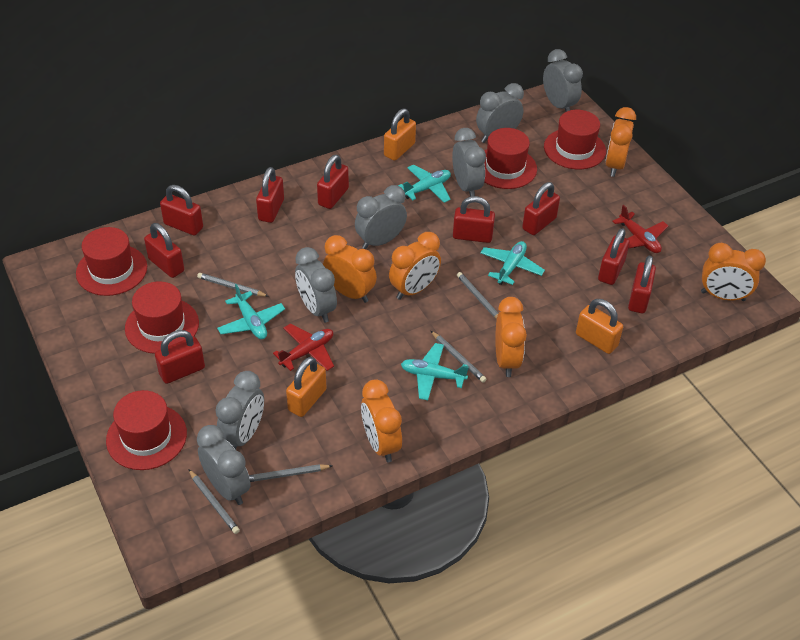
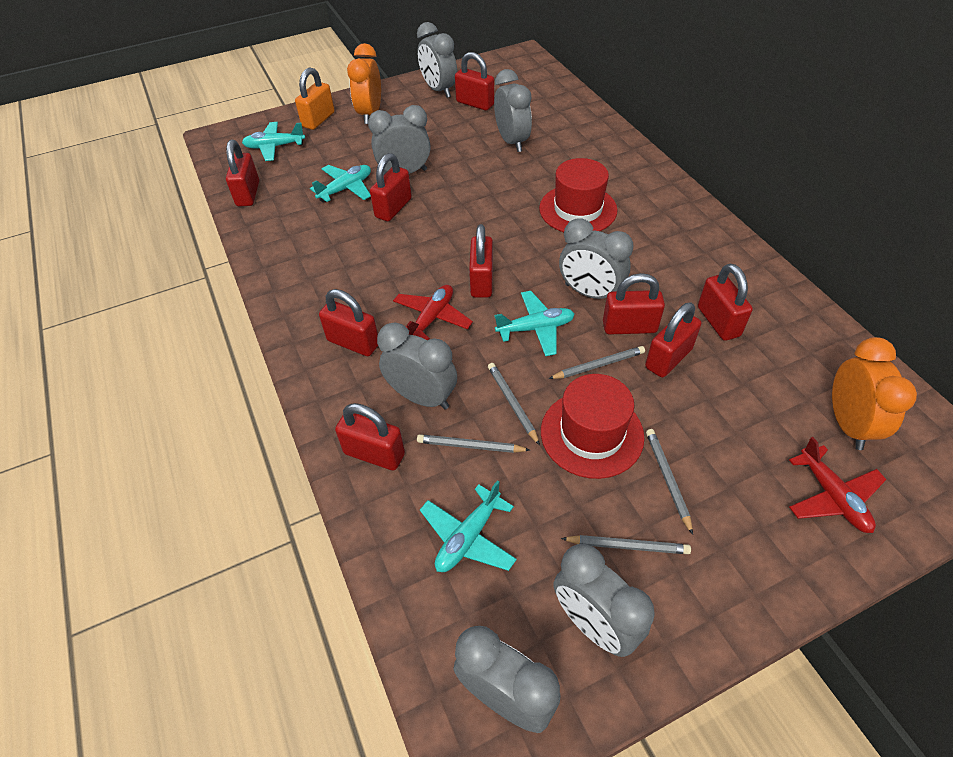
orange clock: 6 -> 2
orange padlock: 3 -> 1
red hat: 5 -> 2

